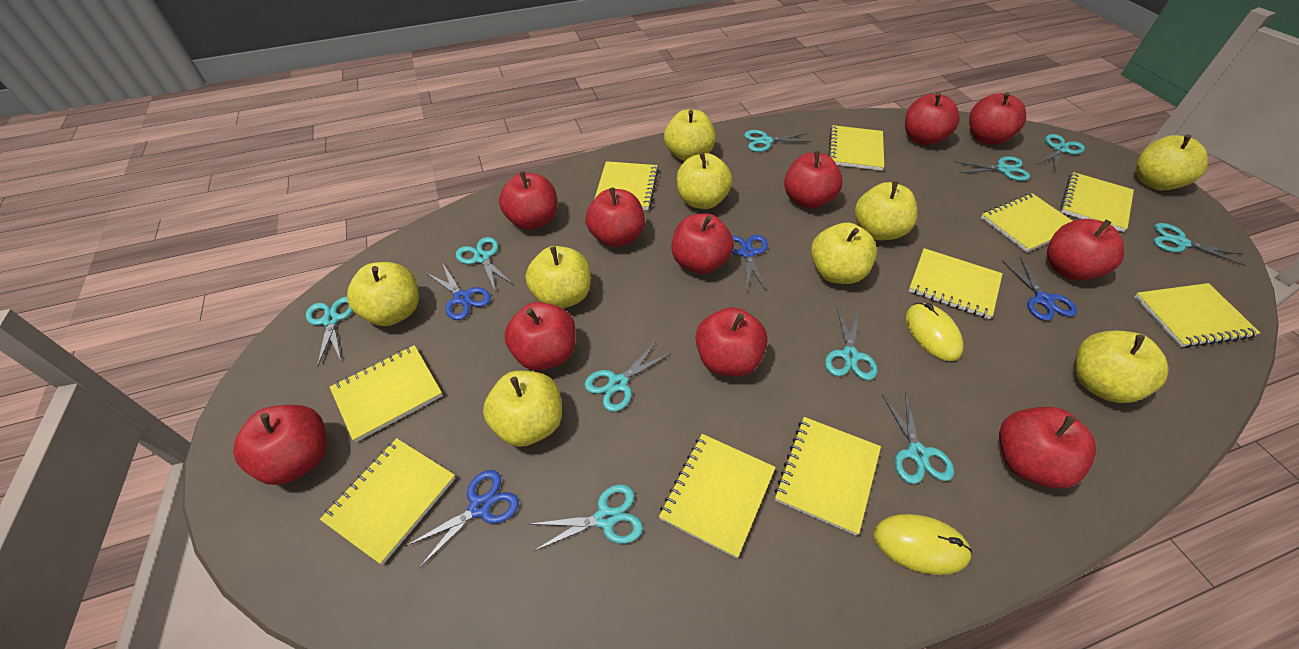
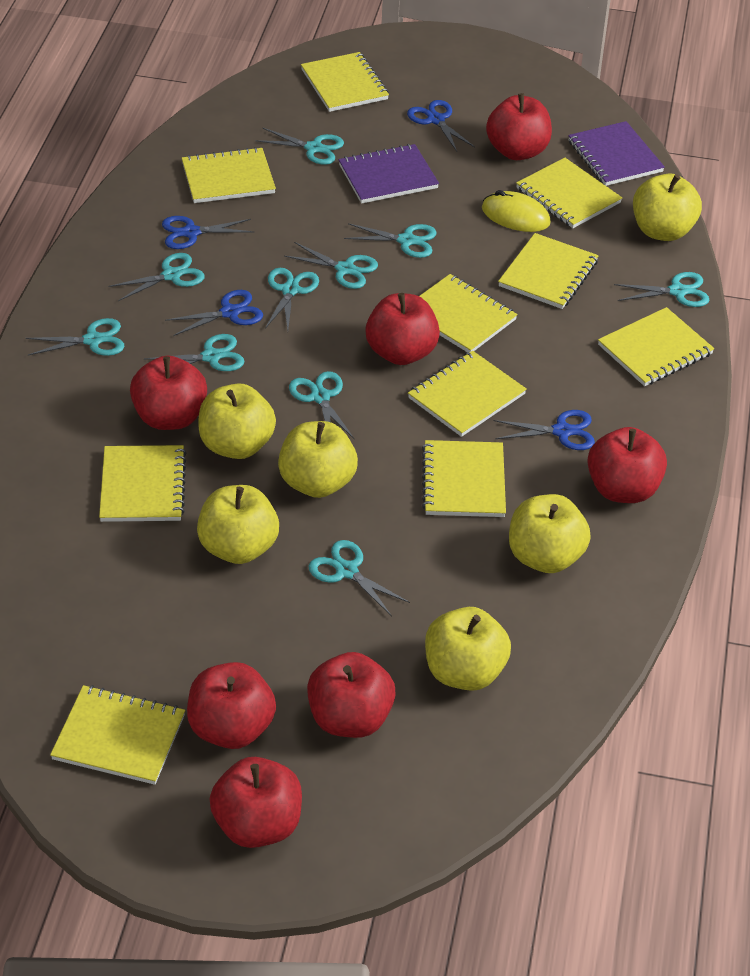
purple notebook: 0 -> 2
red apple: 11 -> 7
yellow apple: 9 -> 6
yellow mouse: 2 -> 1

